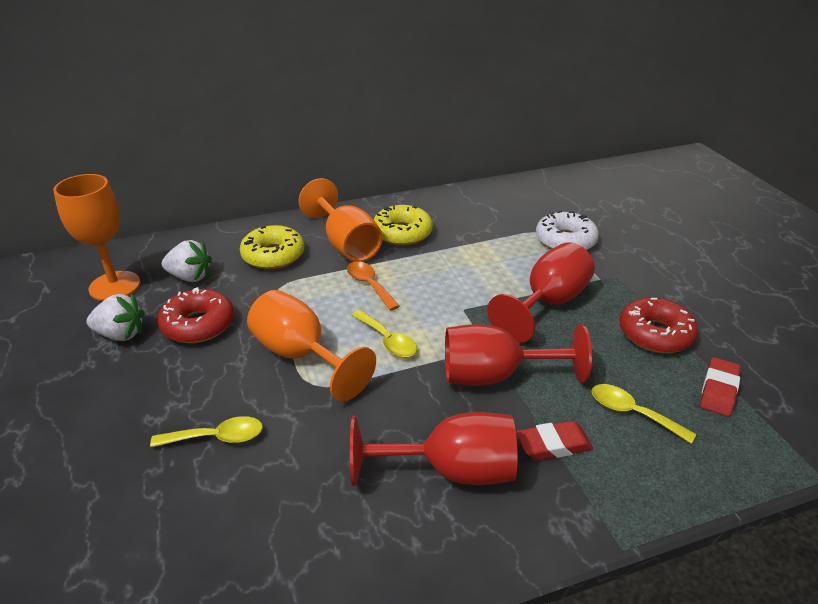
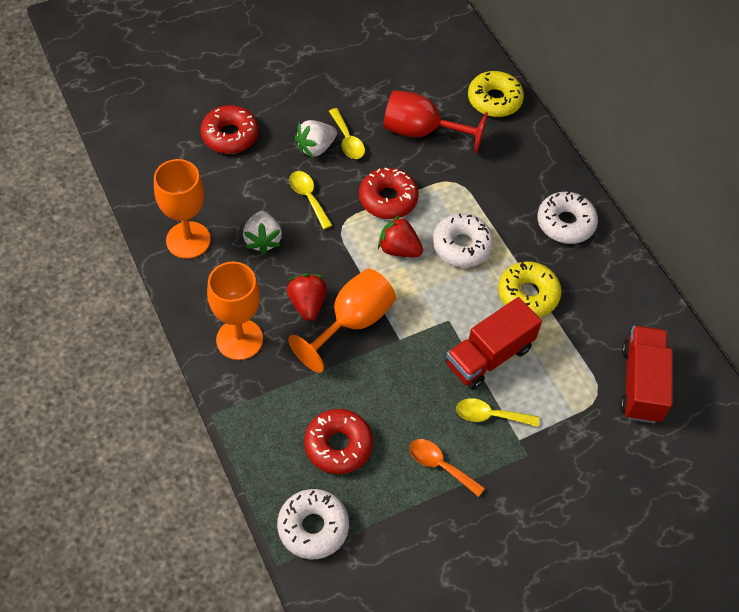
red donut: 2 -> 3
red eraser: 2 -> 0
red goblet: 3 -> 1
red strawberry: 0 -> 2
red truck: 0 -> 2
white donut: 1 -> 3

